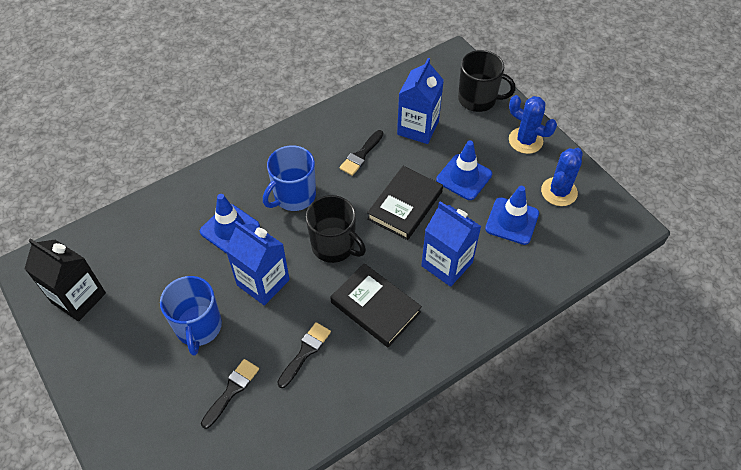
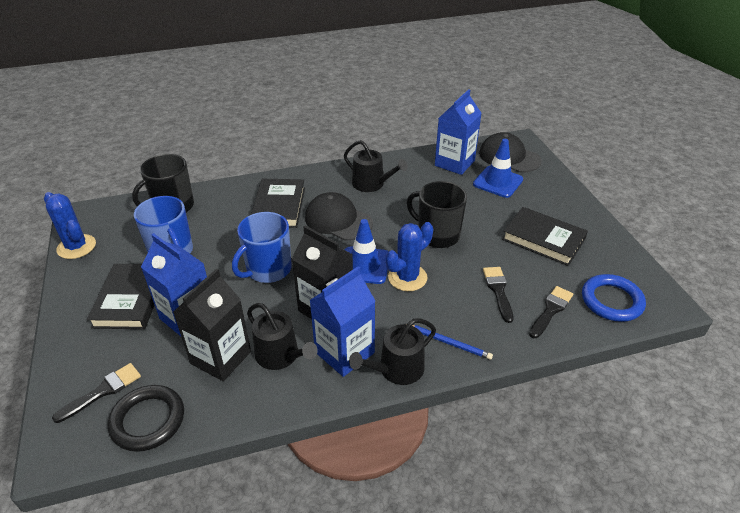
black book: 2 -> 3
black cap: 0 -> 2
black carton: 1 -> 2
black ring: 0 -> 1
black watering can: 0 -> 3
blue pencil: 0 -> 1
blue ring: 0 -> 1
blue traffic cone: 3 -> 2

